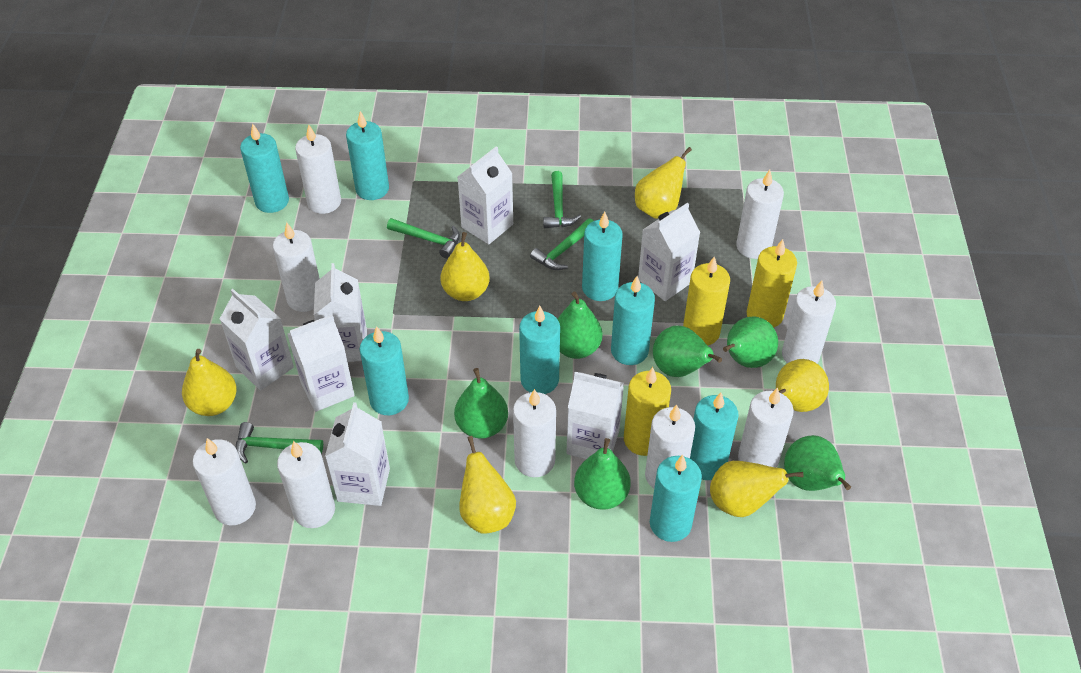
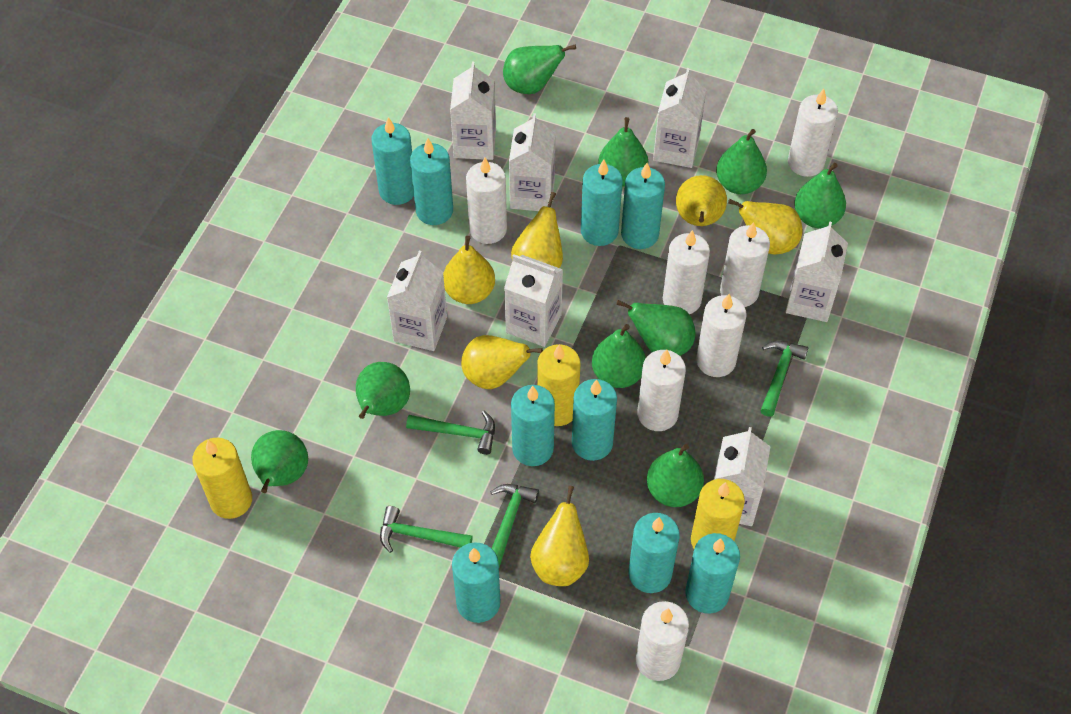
green pear: 6 -> 9
turquoise candle: 8 -> 9
white candle: 9 -> 7

